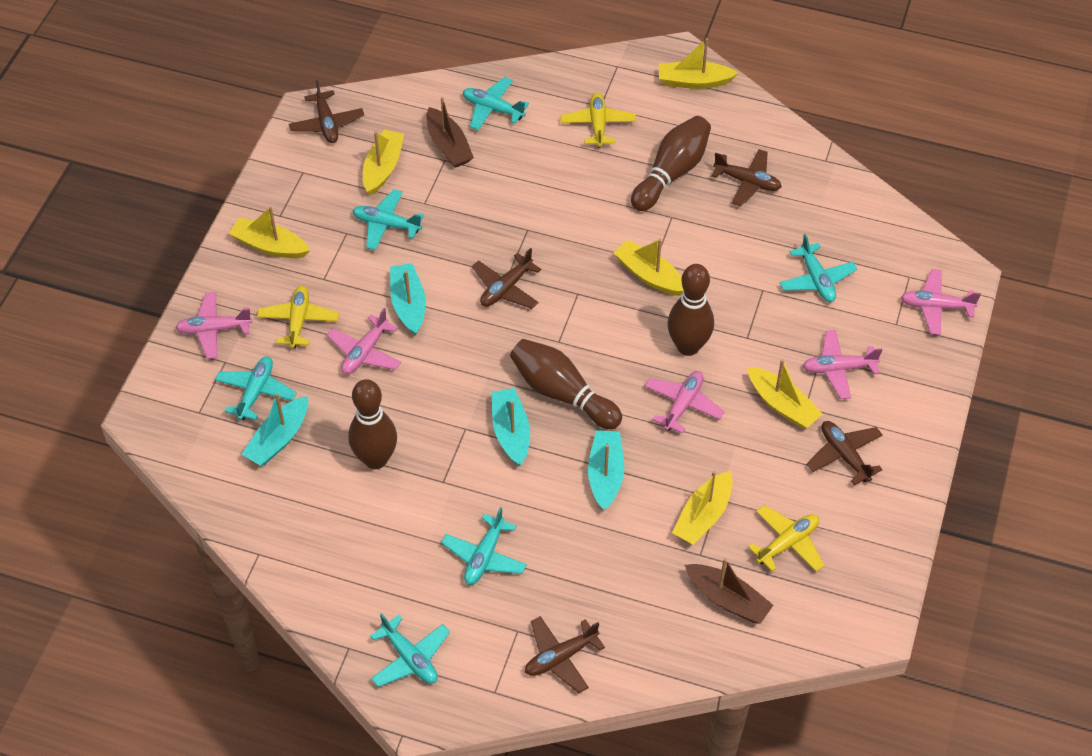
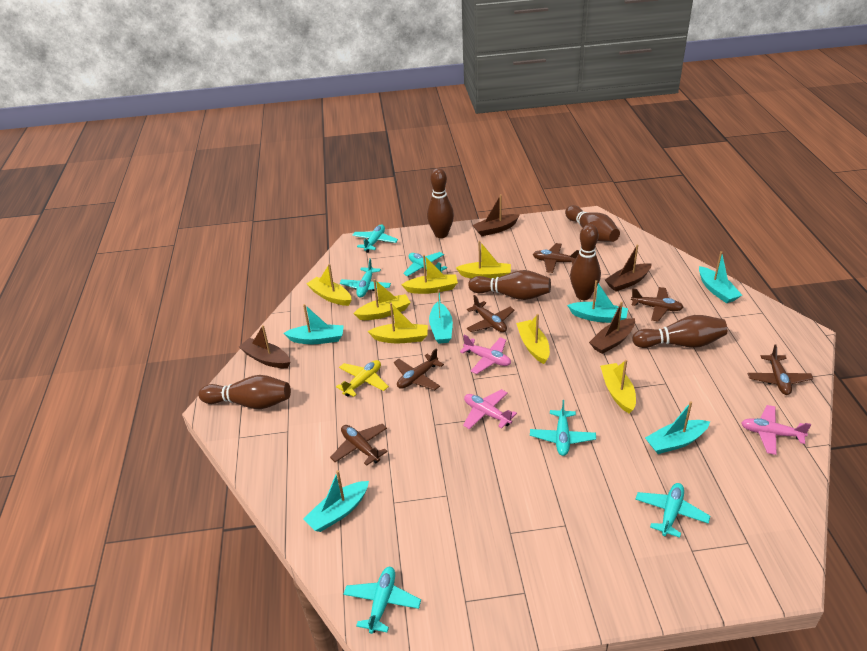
brown boat: 2 -> 4
brown bowling pin: 4 -> 6
brown plane: 5 -> 6
pink plane: 5 -> 3
turquoise boat: 4 -> 6
yellow boat: 6 -> 7
yellow plane: 3 -> 1

